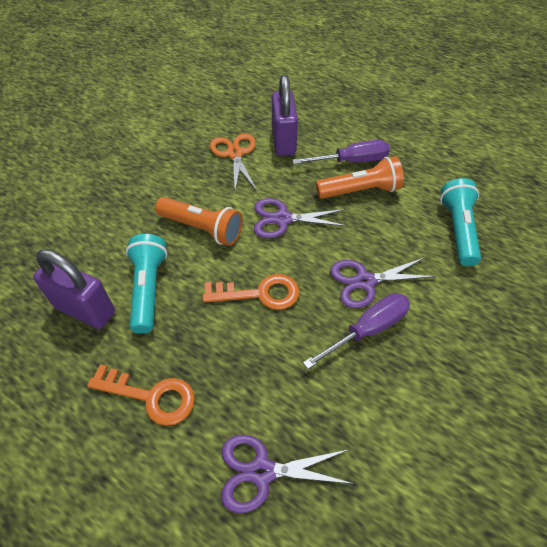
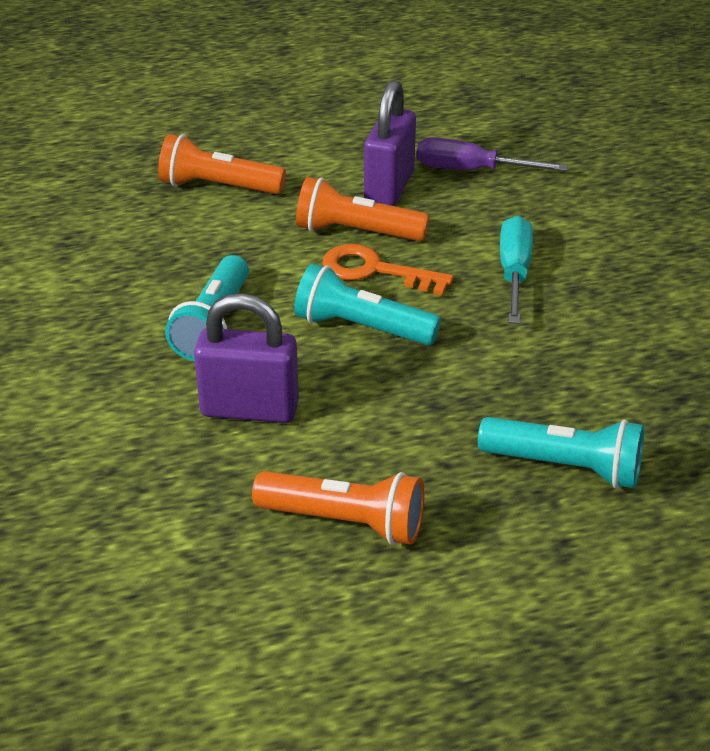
orange flashlight: 2 -> 3
orange key: 2 -> 1
orange scissors: 1 -> 0
purple scissors: 3 -> 0
purple screwdriver: 2 -> 1
turquoise flashlight: 2 -> 3
turquoise screwdriver: 0 -> 1

